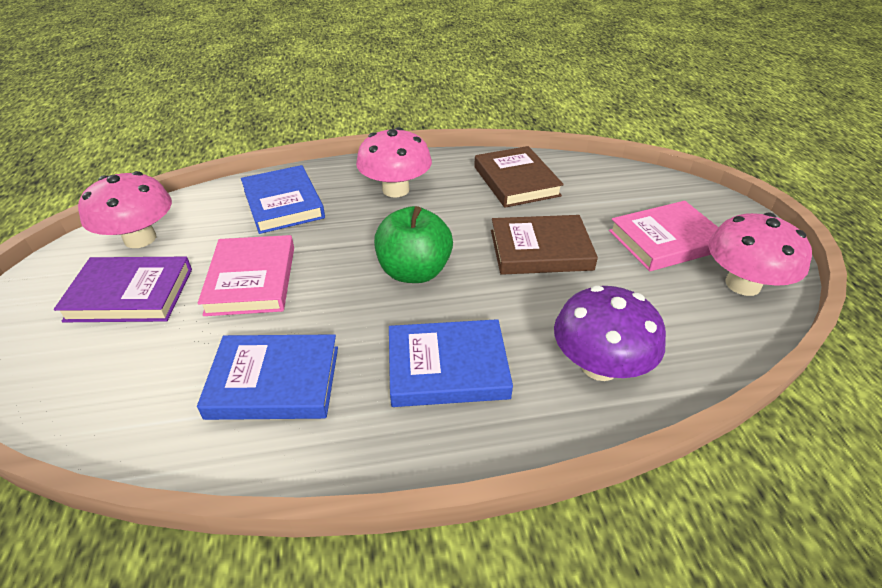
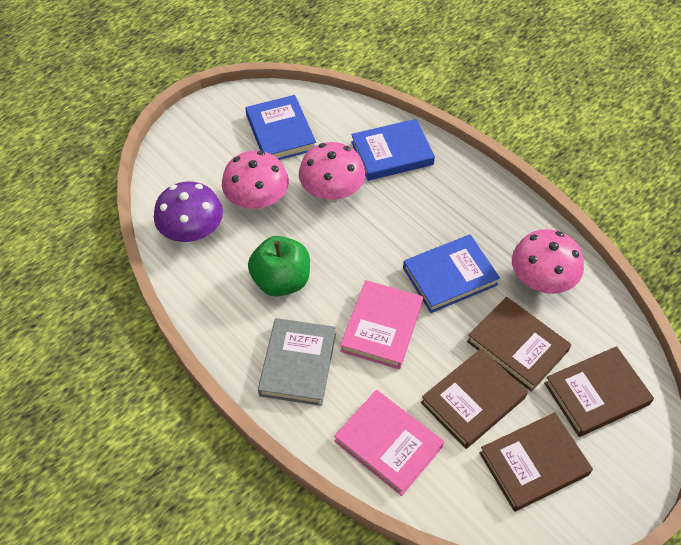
brown book: 2 -> 4
grey book: 0 -> 1
purple book: 1 -> 0

